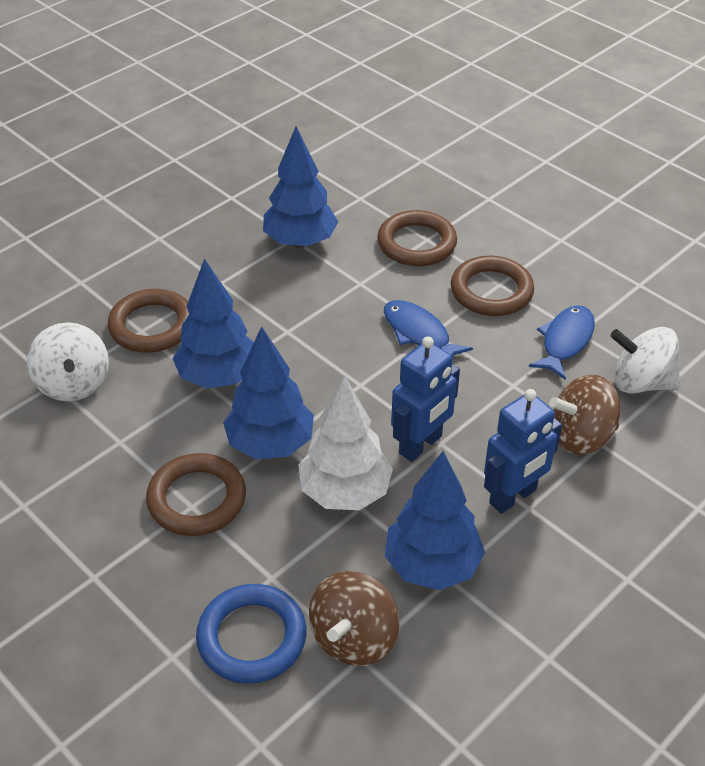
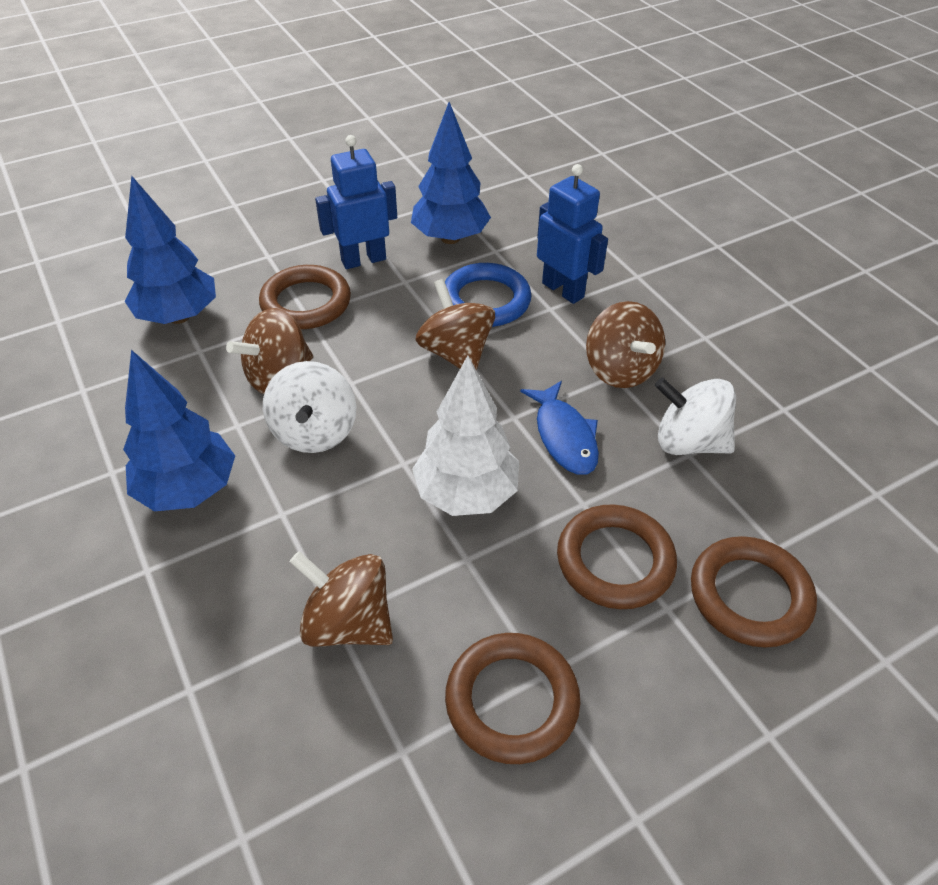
blue fish: 2 -> 1
blue tree: 4 -> 3
brown spinning top: 2 -> 4

